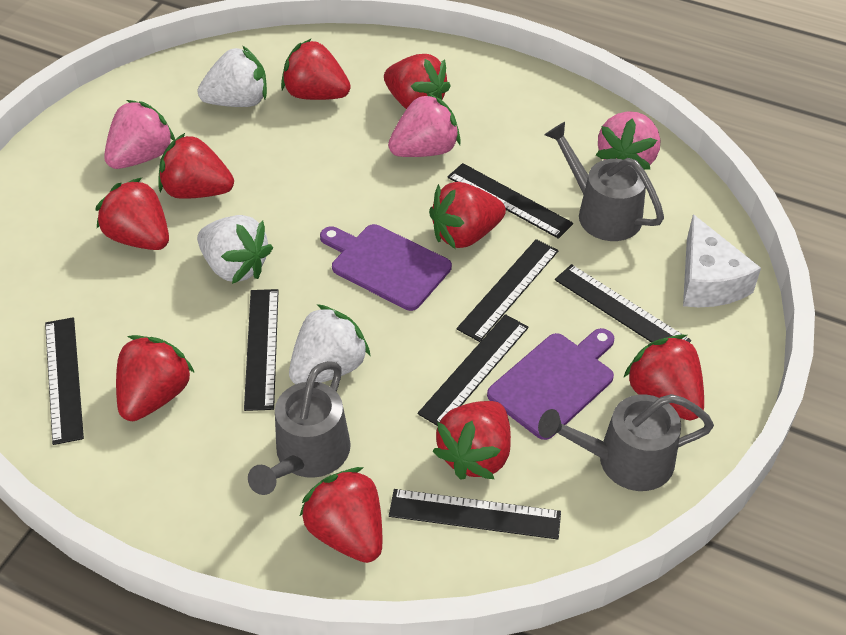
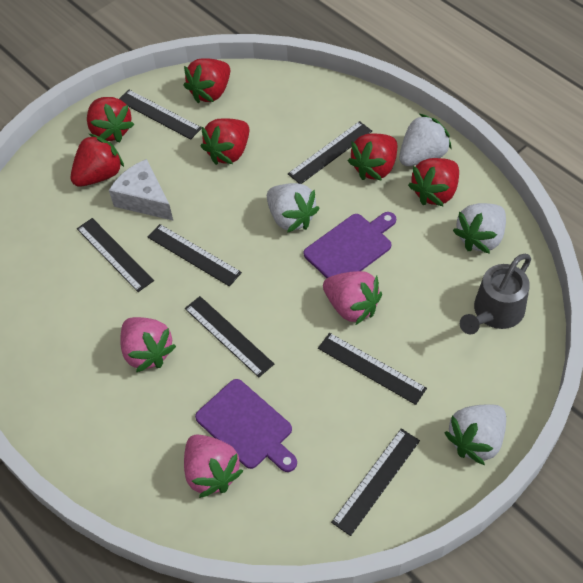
grey watering can: 3 -> 1
red strawberry: 9 -> 6
white strawberry: 3 -> 4

